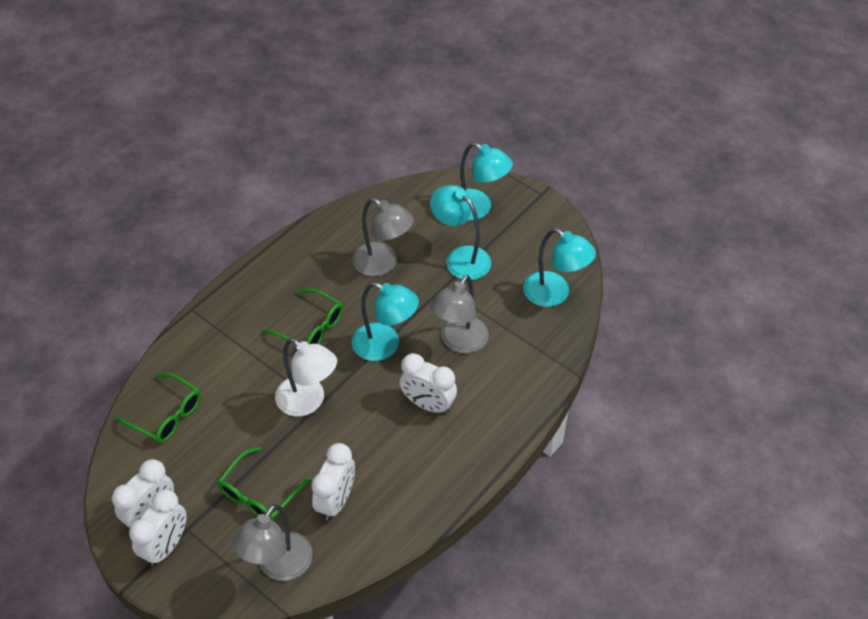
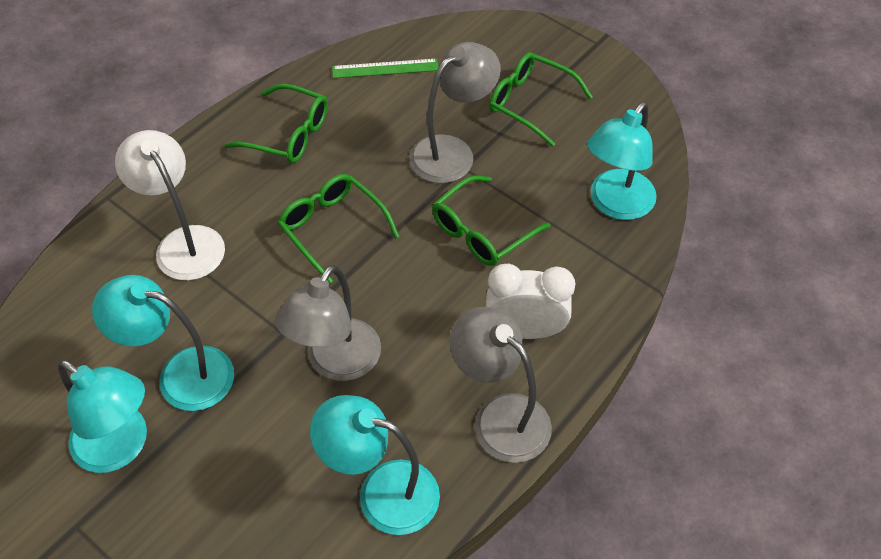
green glasses: 3 -> 4
green ruler: 0 -> 1
white clock: 4 -> 1

